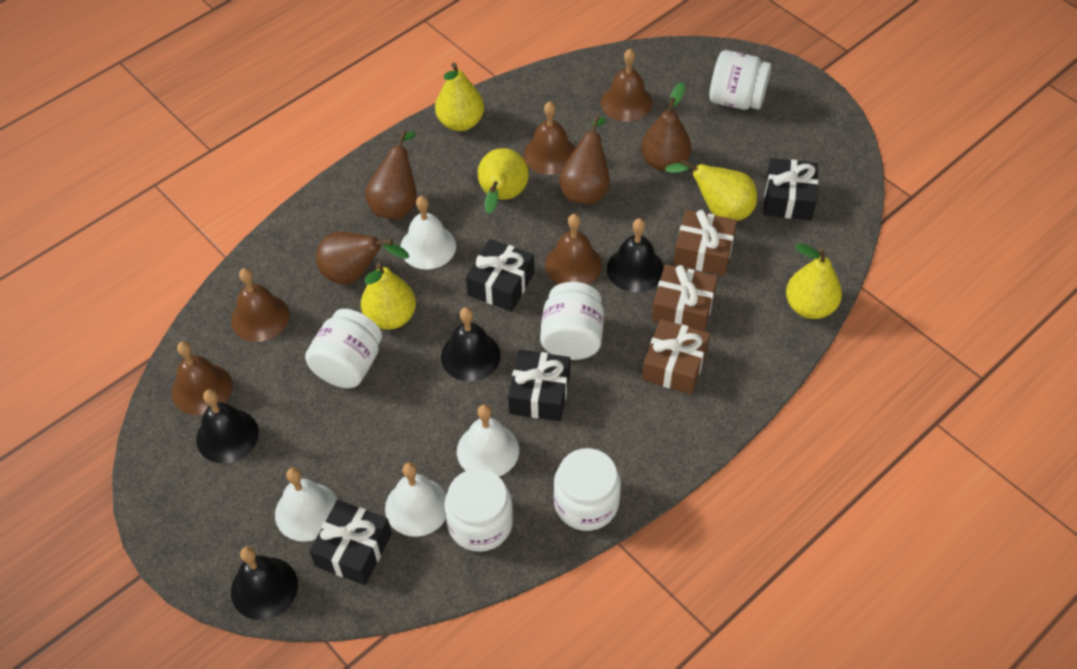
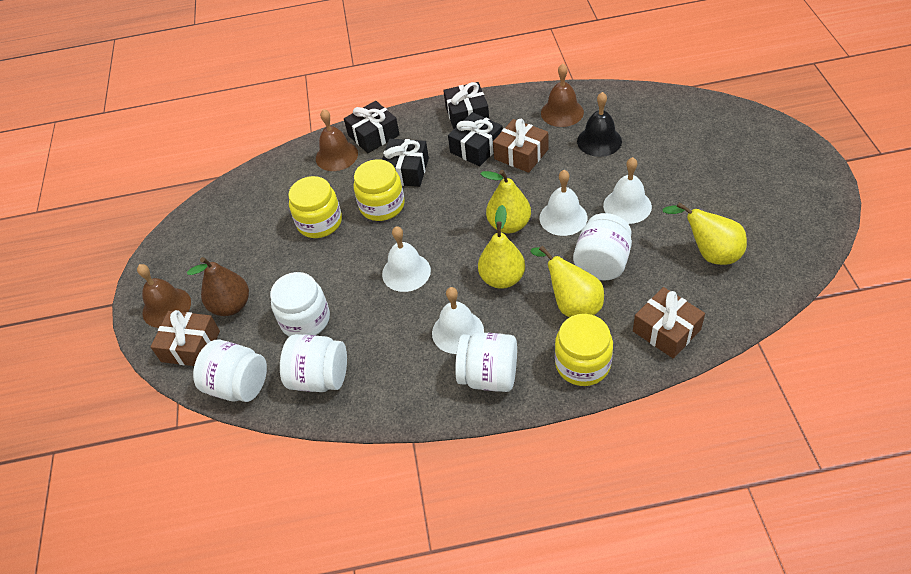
black bell: 4 -> 1
brown bell: 5 -> 3
brown pear: 4 -> 1
yellow jar: 0 -> 3
yellow pear: 5 -> 4

